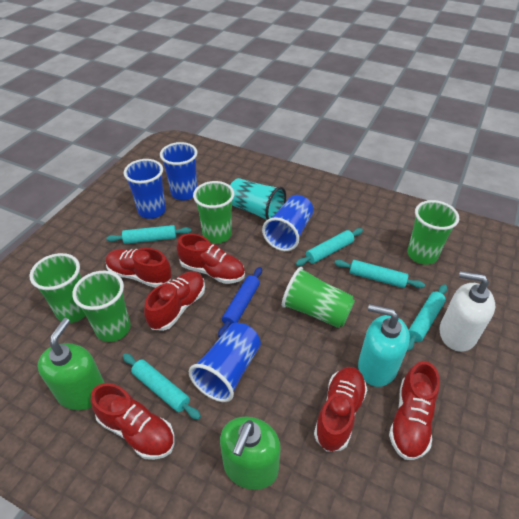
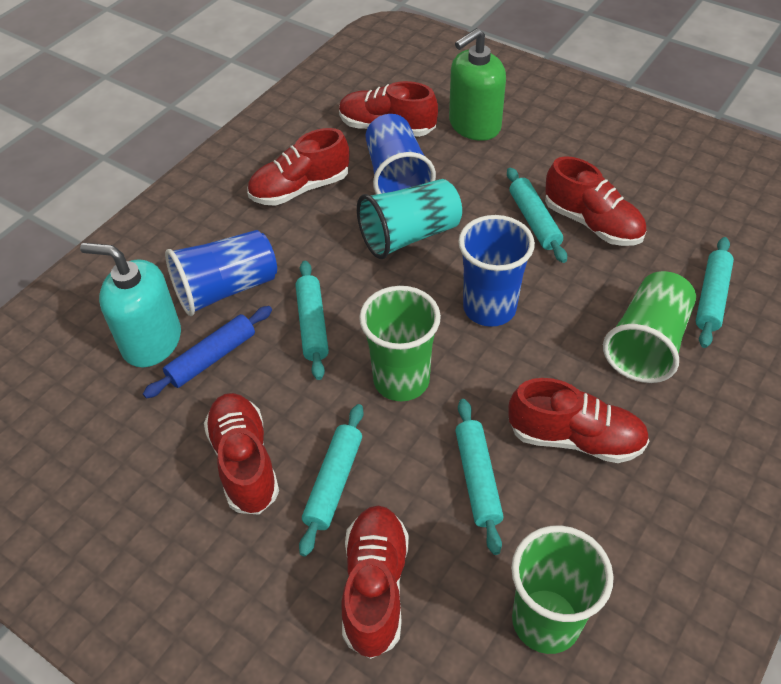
blue cup: 4 -> 3
green cup: 5 -> 3
green soap dispenser: 2 -> 1
white soap dispenser: 1 -> 0

